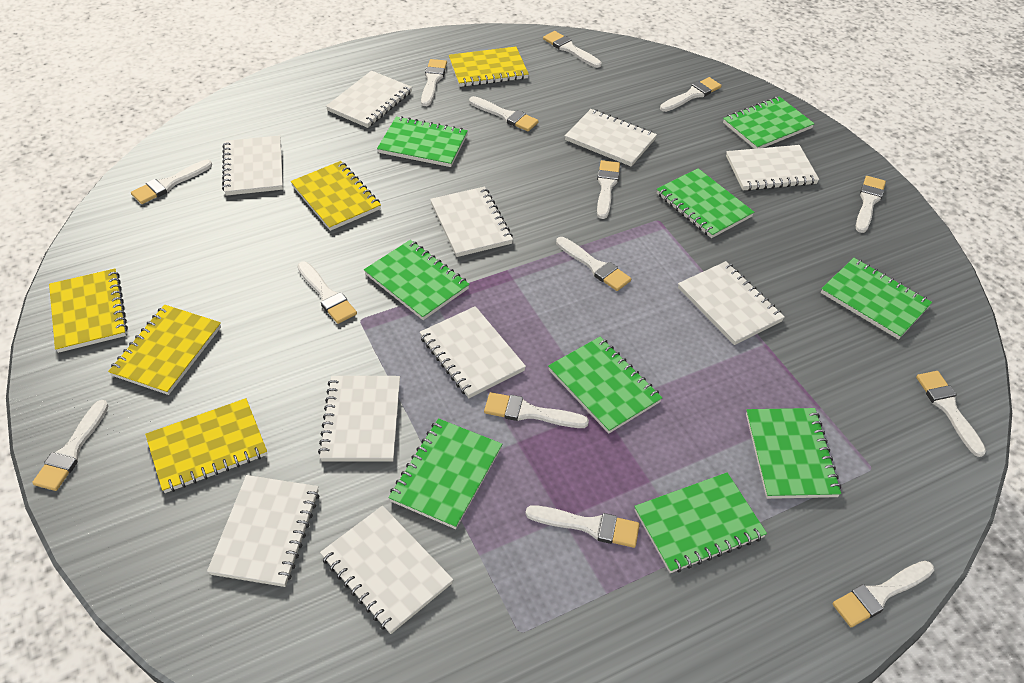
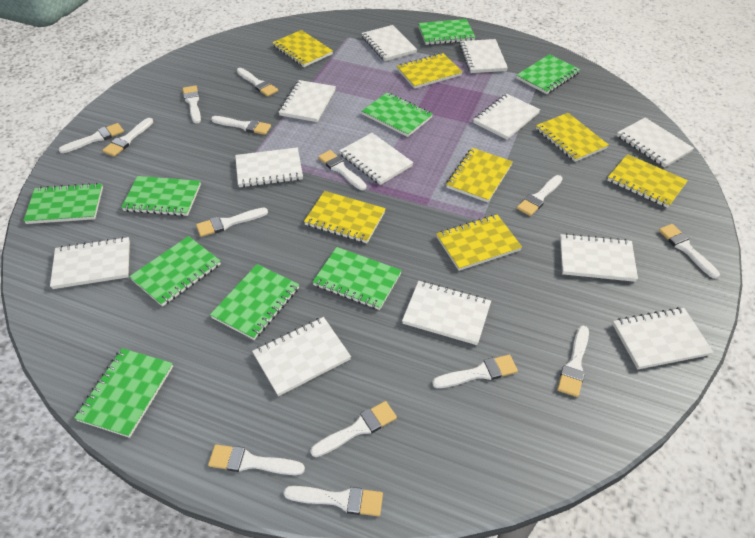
white notebook: 10 -> 12
yellow notebook: 5 -> 7

